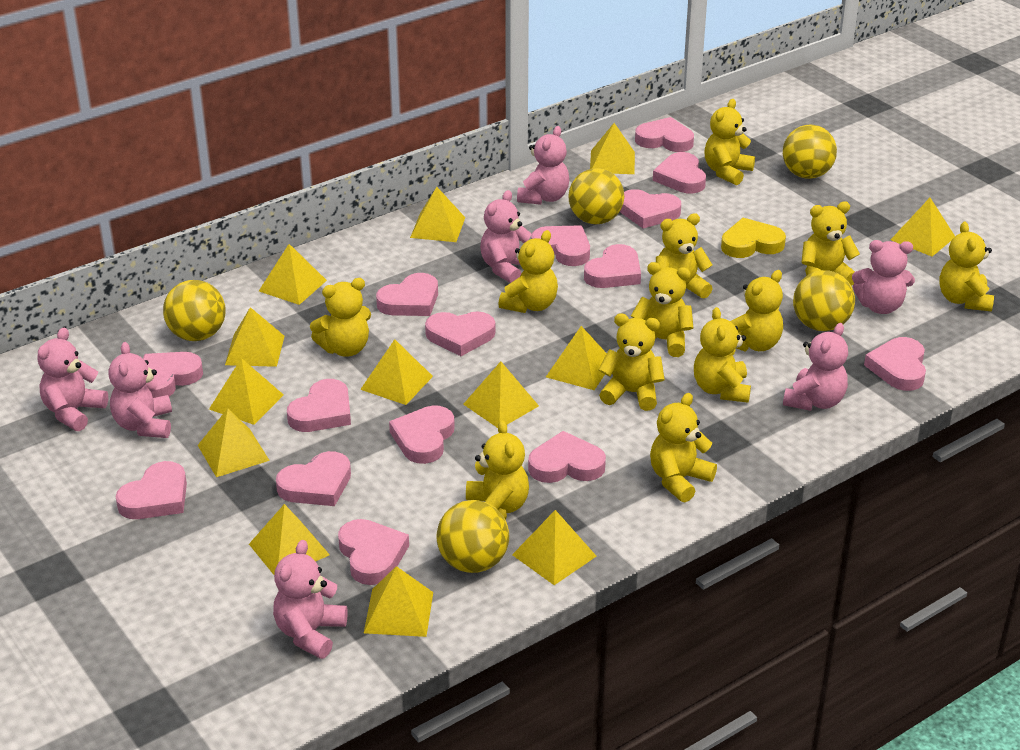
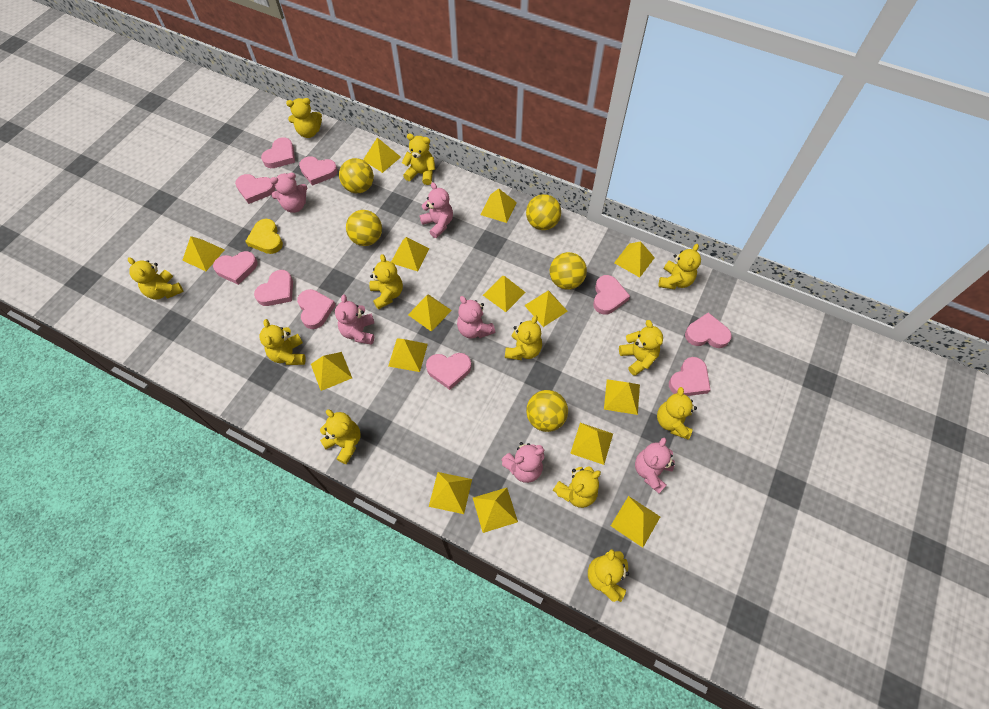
pink heart: 15 -> 10
pink teddy bear: 7 -> 6
yellow pyramid: 13 -> 15

